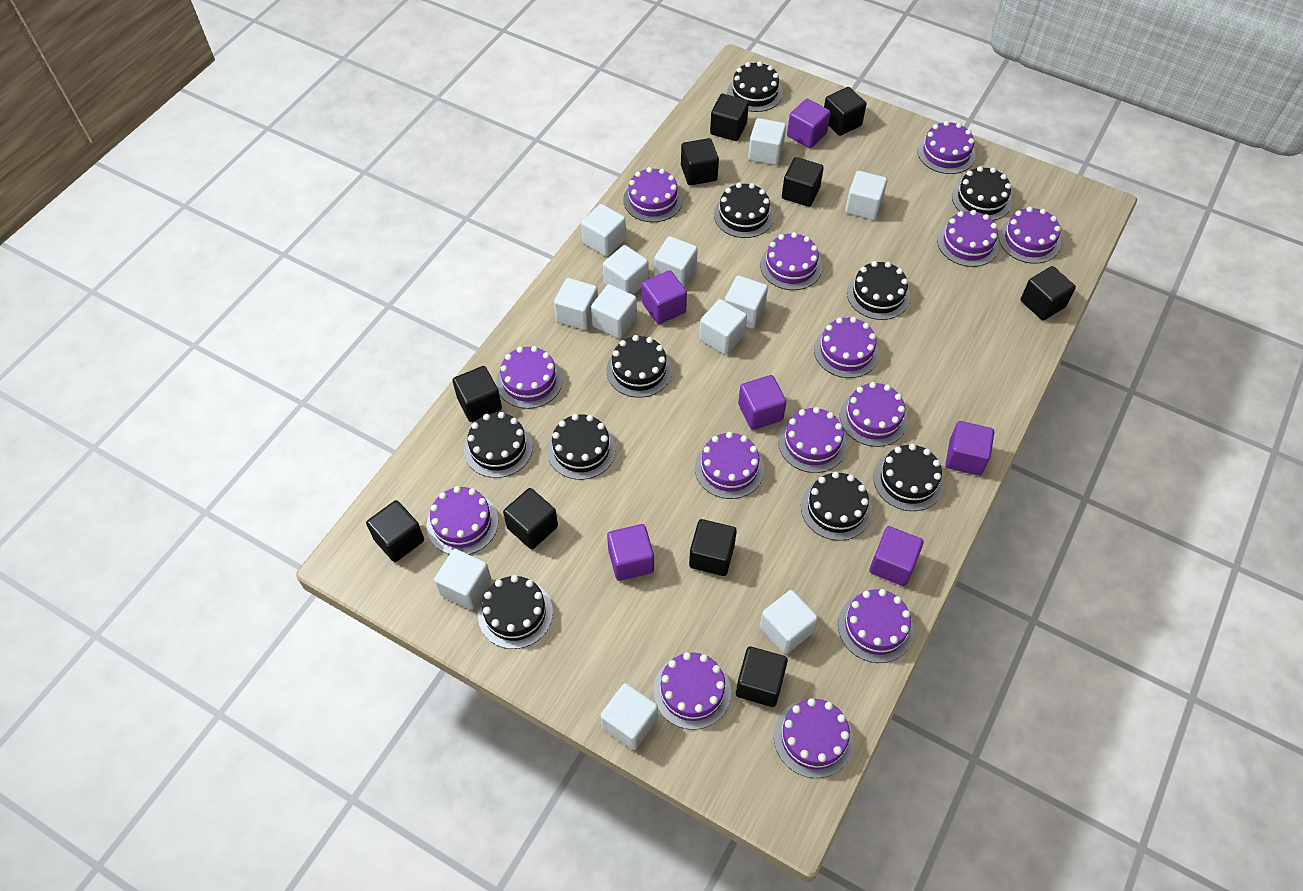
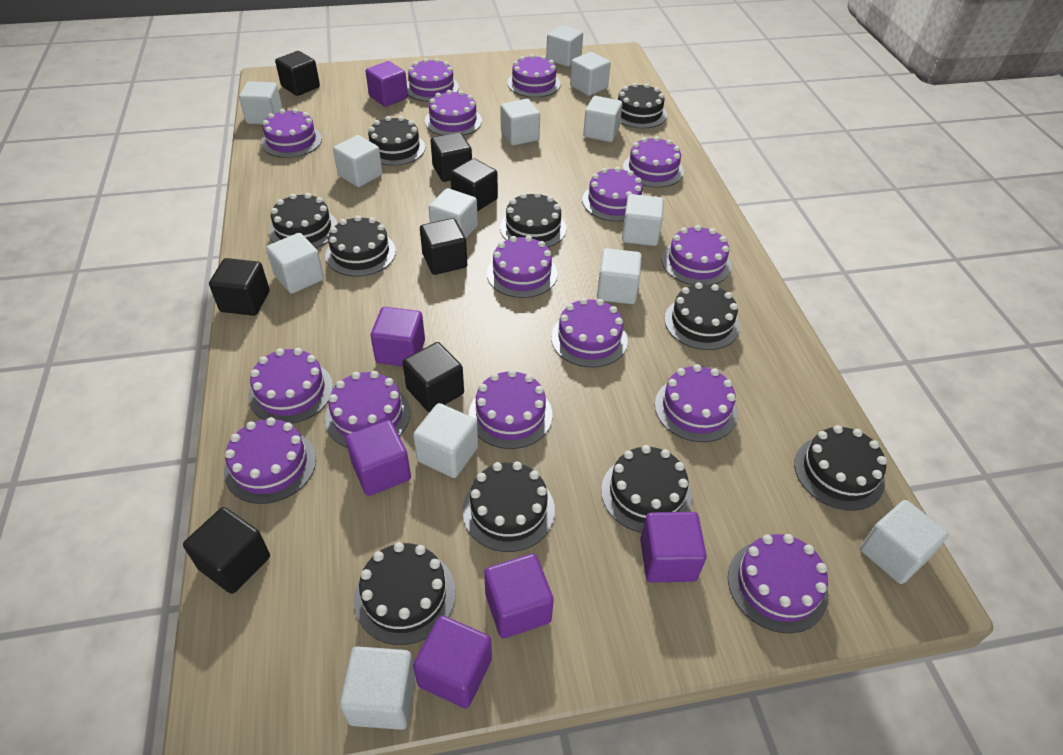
black cube: 10 -> 7
purple cake: 14 -> 15
white cube: 12 -> 13

